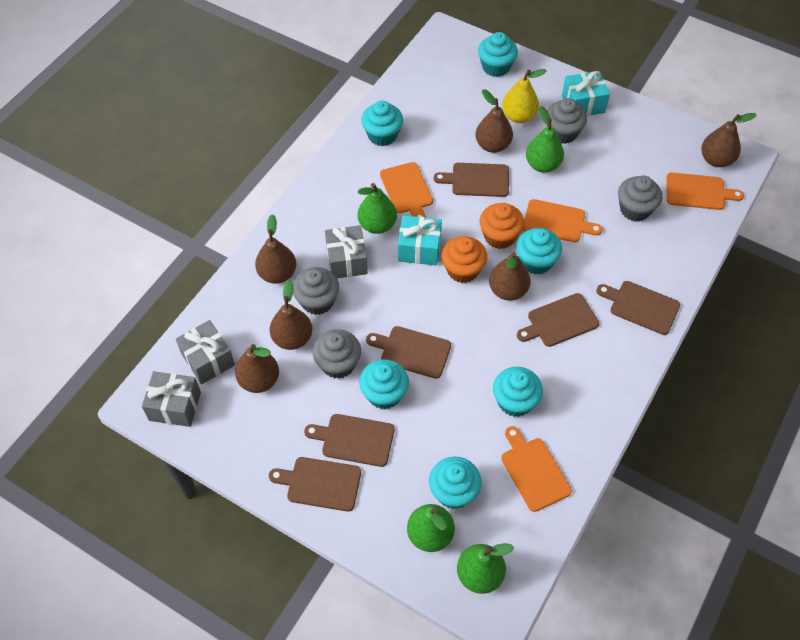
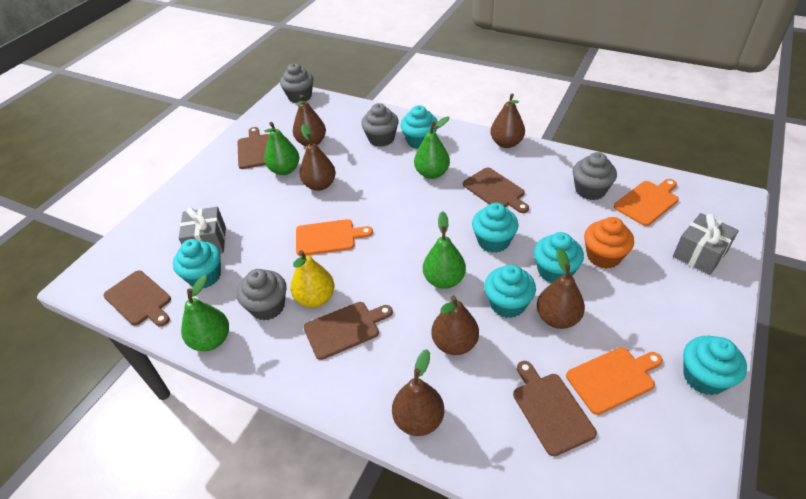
brown cutting board: 6 -> 5
grey gift: 3 -> 2
orange cupcake: 2 -> 1
orange cutting board: 4 -> 3
turquoise gift: 2 -> 0

